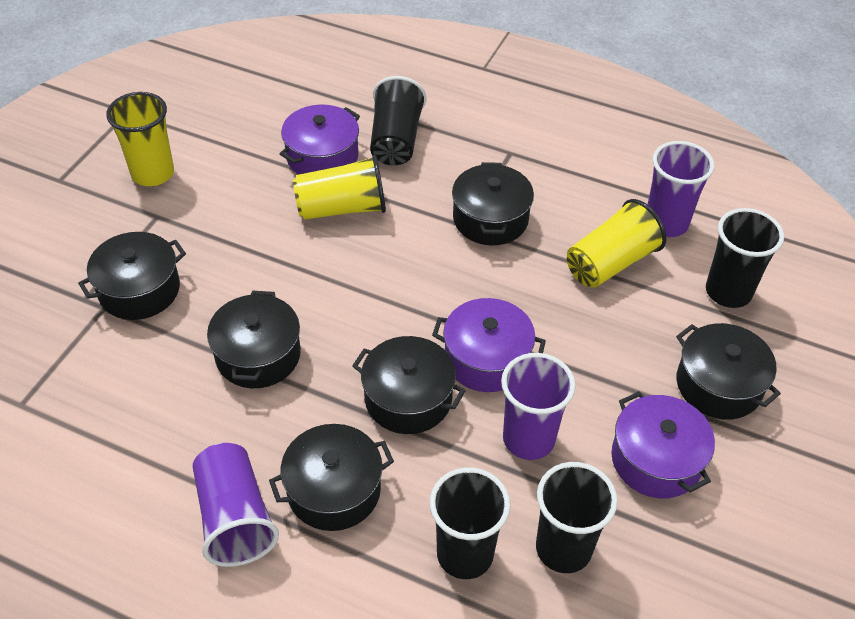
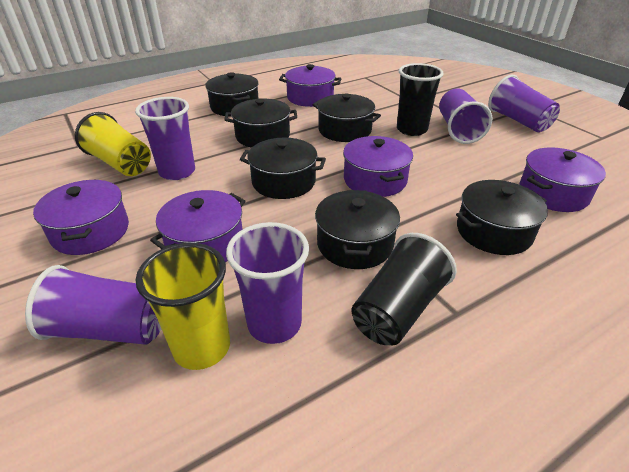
black cup: 4 -> 2
purple cup: 3 -> 5
purple pot: 3 -> 5
yellow cup: 3 -> 2

